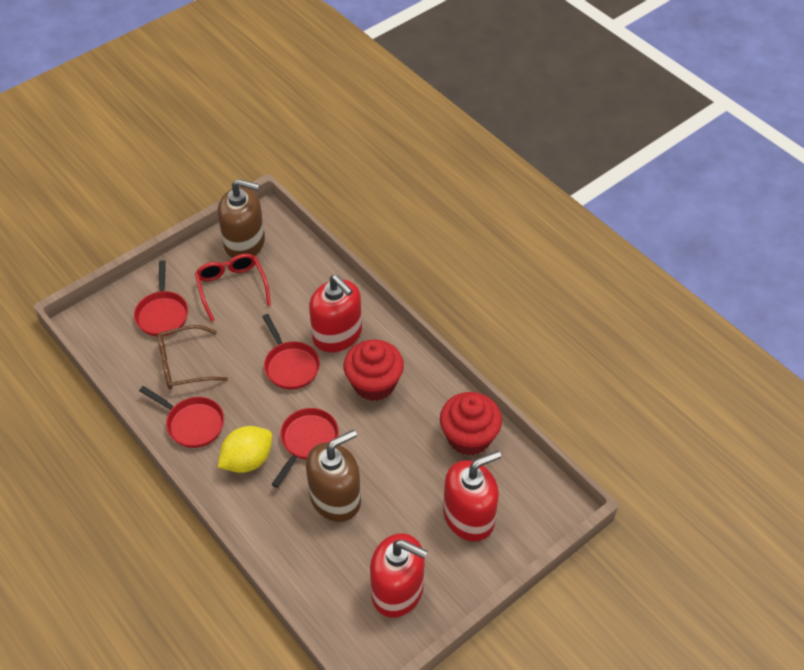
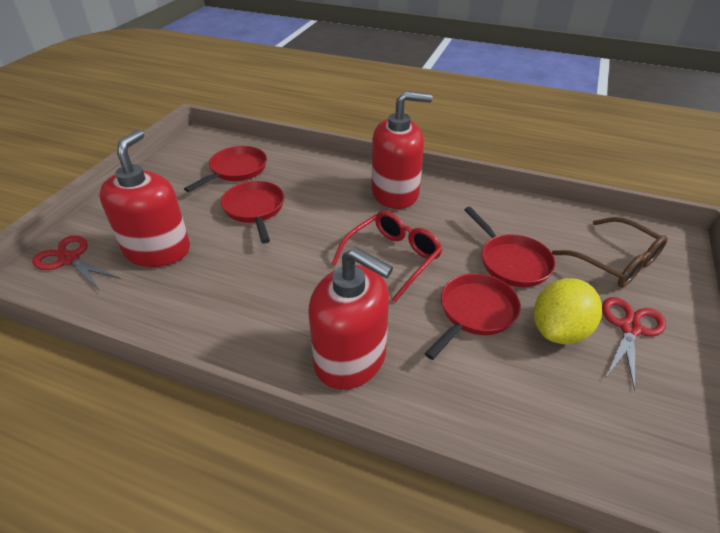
brown soap dispenser: 2 -> 0
red cupcake: 2 -> 0
red scissors: 0 -> 2

